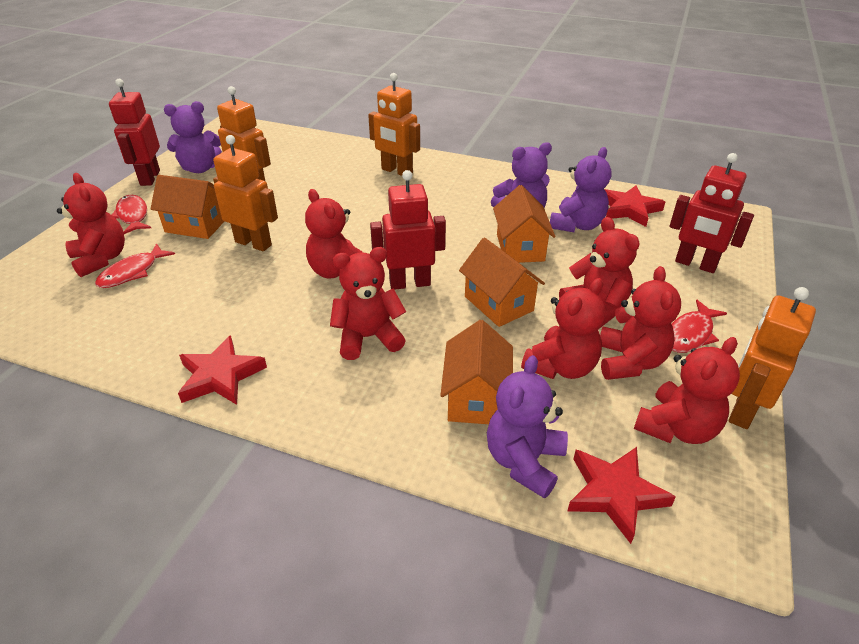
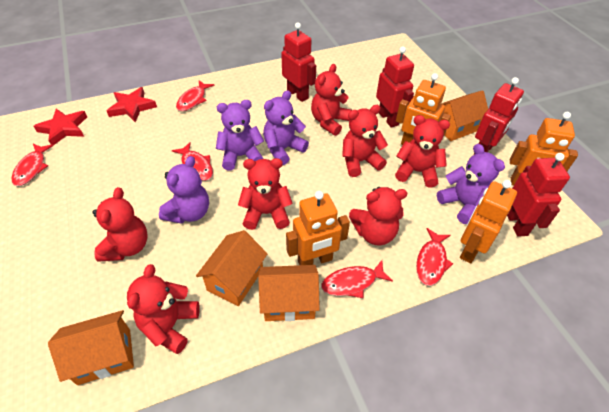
red fish: 3 -> 5
red robot: 3 -> 4
red star: 3 -> 2

